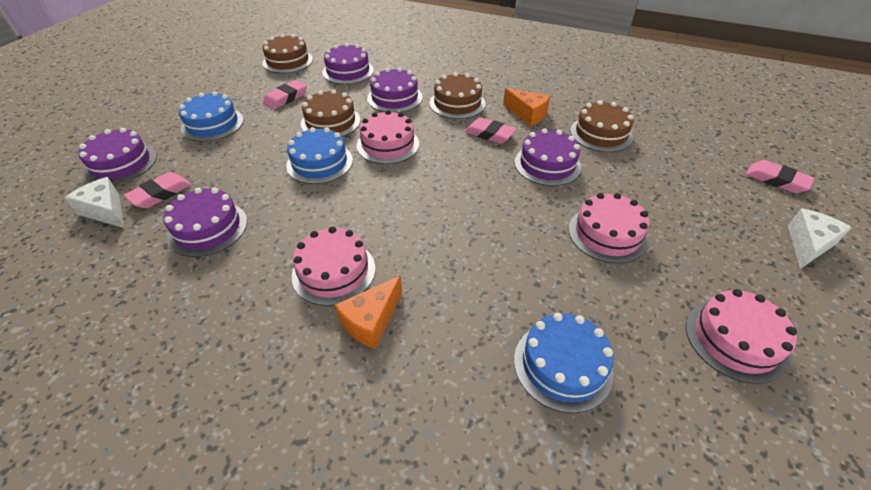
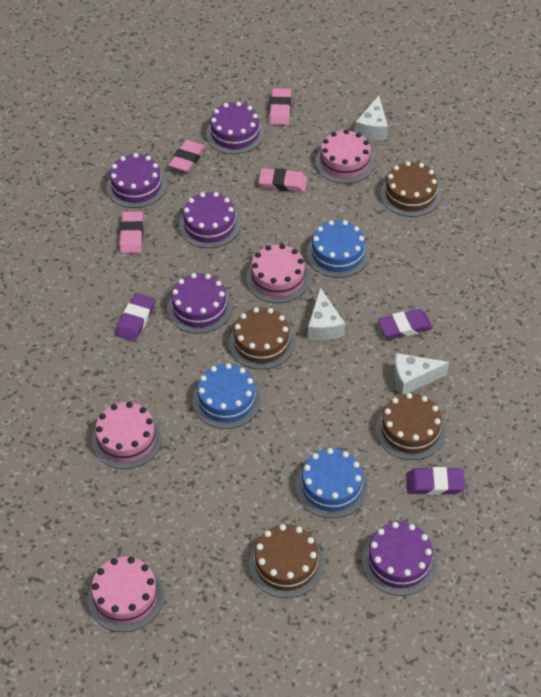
orange cheese: 2 -> 0
purple eraser: 0 -> 3
white cheese: 2 -> 3

